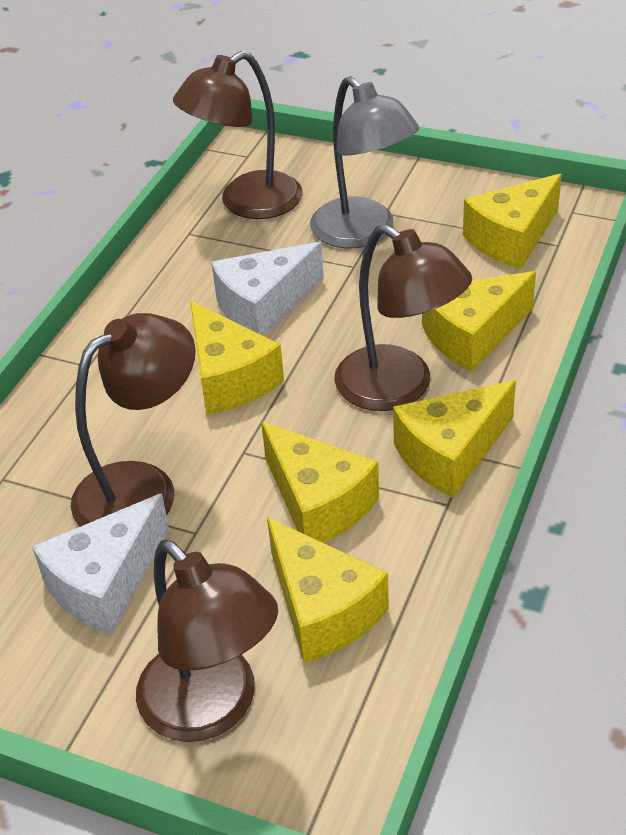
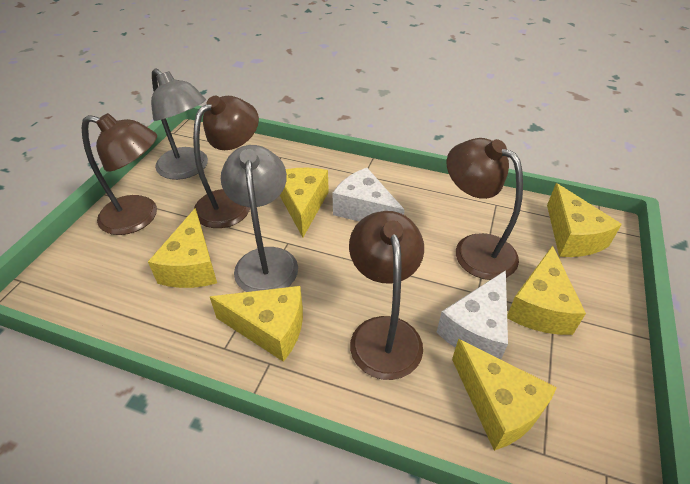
grey lamp: 1 -> 2

